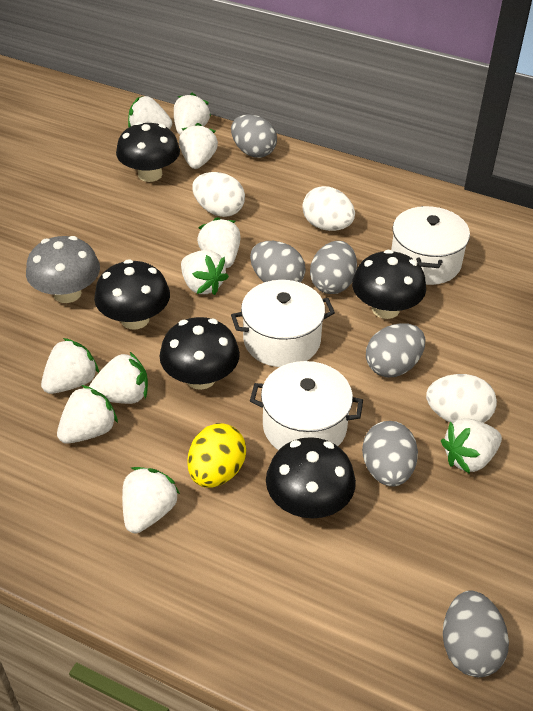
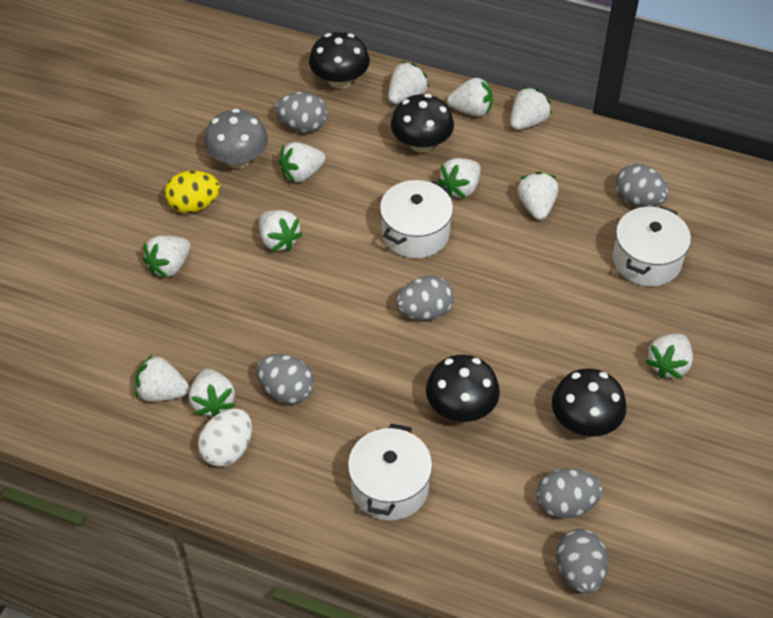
black mushroom: 5 -> 4
white egg: 3 -> 1
white strawberry: 10 -> 11

